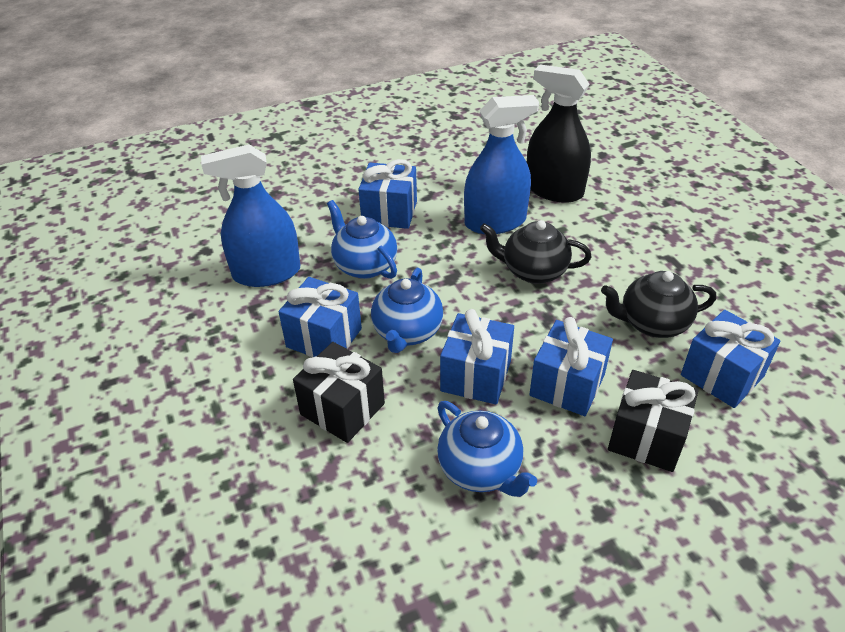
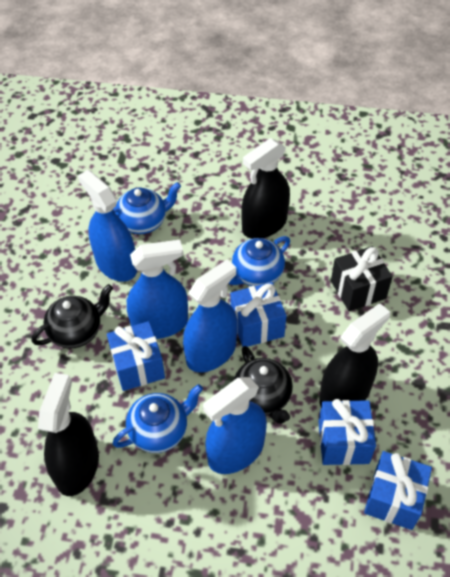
black gift: 2 -> 1
black spray bottle: 1 -> 3
blue gift: 5 -> 4
blue spray bottle: 2 -> 4

